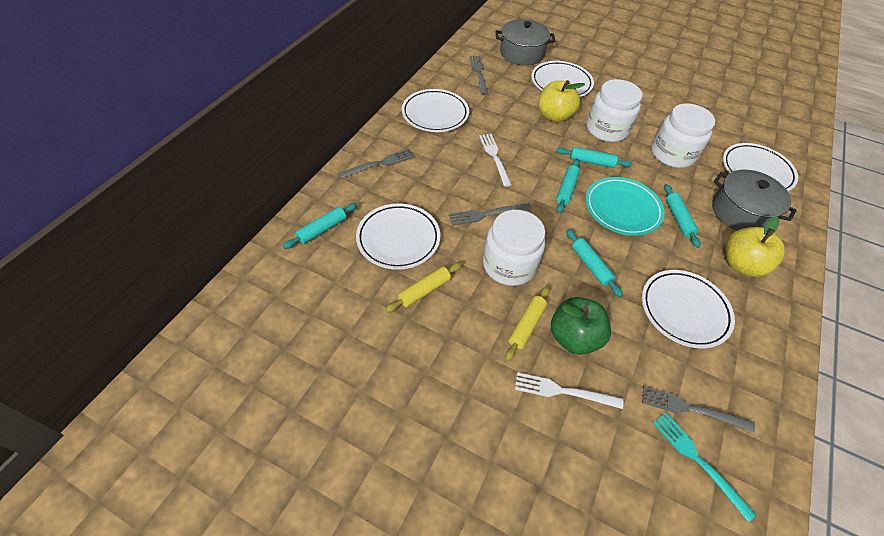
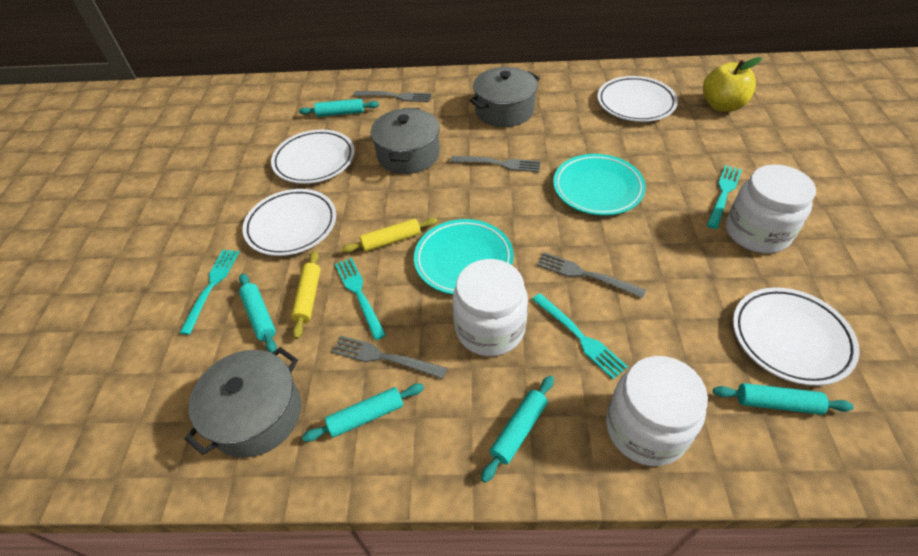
green apple: 1 -> 0
grey pot: 2 -> 3
turquoise fork: 1 -> 4
turquoise plate: 1 -> 2
white fork: 2 -> 0
white plate: 5 -> 4
yellow apple: 2 -> 1

